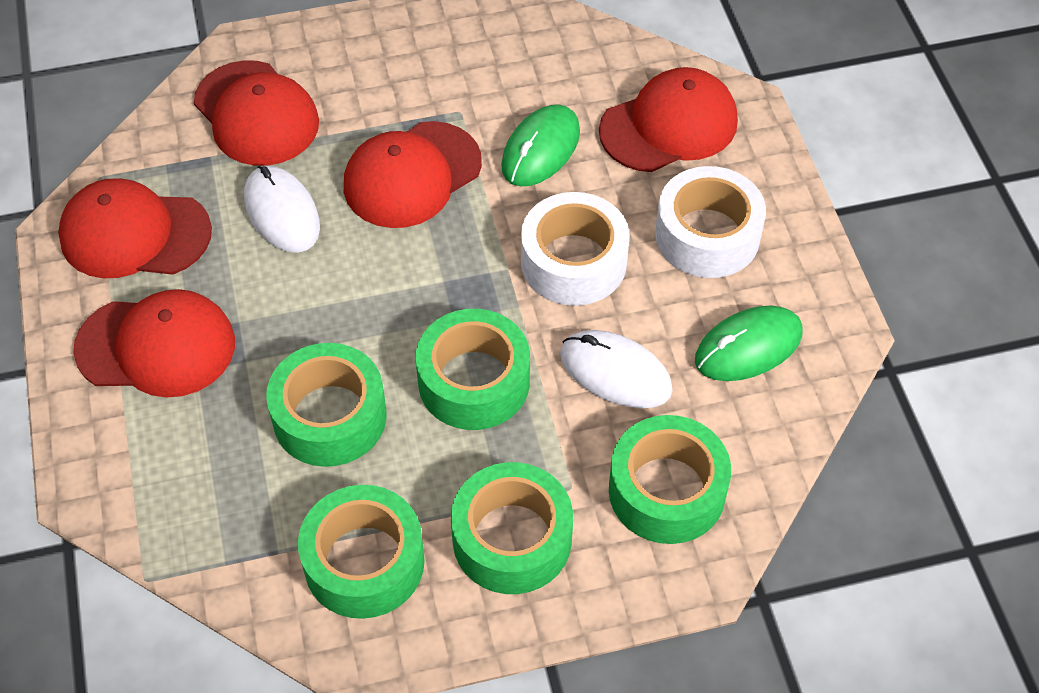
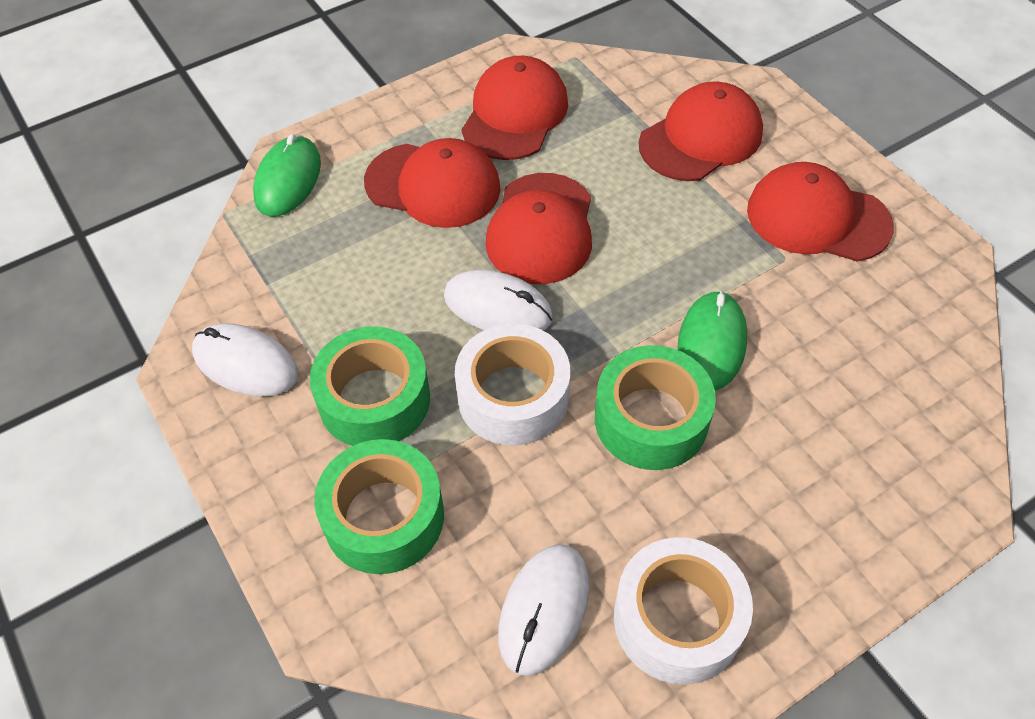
green tape: 5 -> 3
white mouse: 2 -> 3

